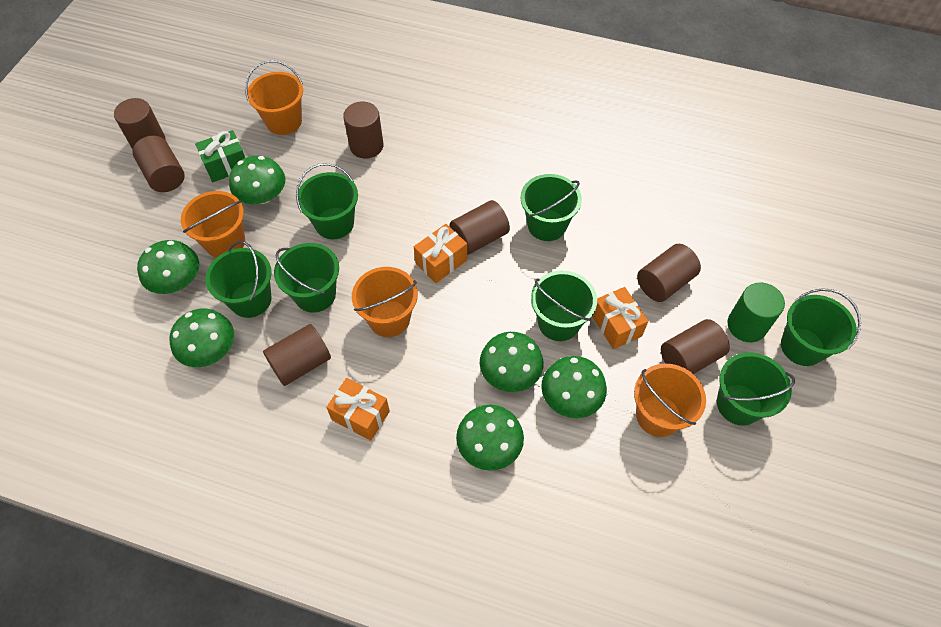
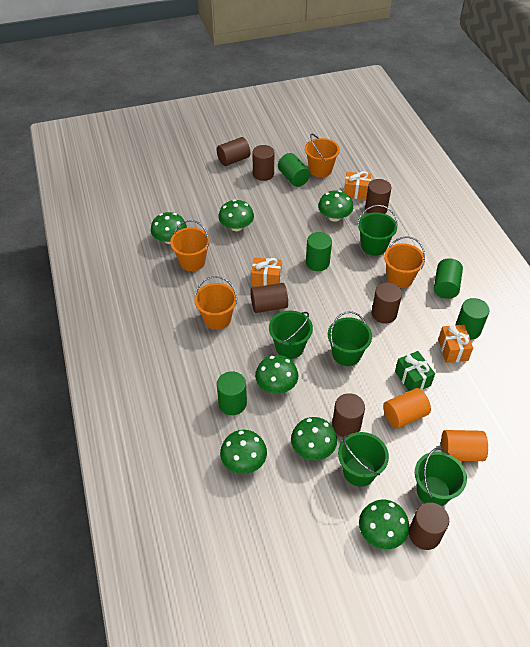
green bucket: 7 -> 5
green cylinder: 1 -> 5
green mushroom: 6 -> 7
orange cylinder: 0 -> 2

